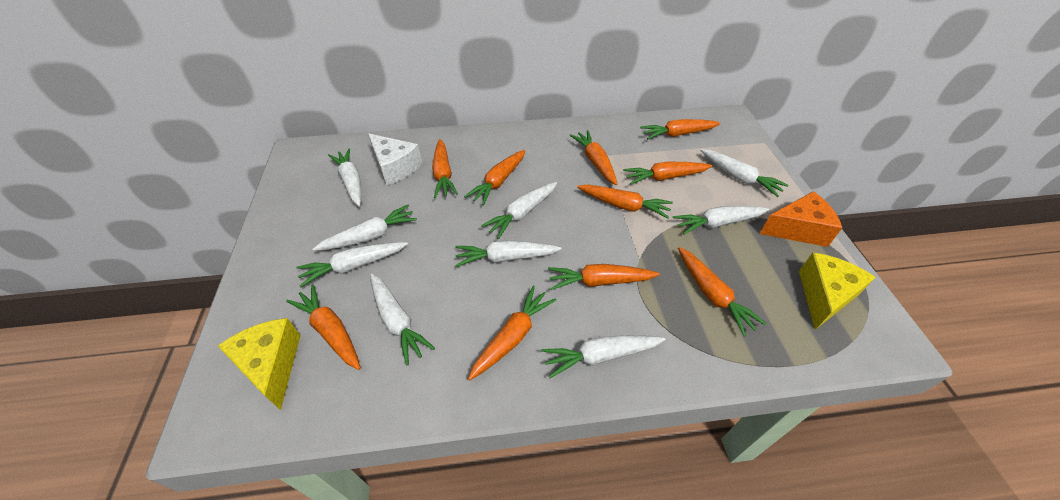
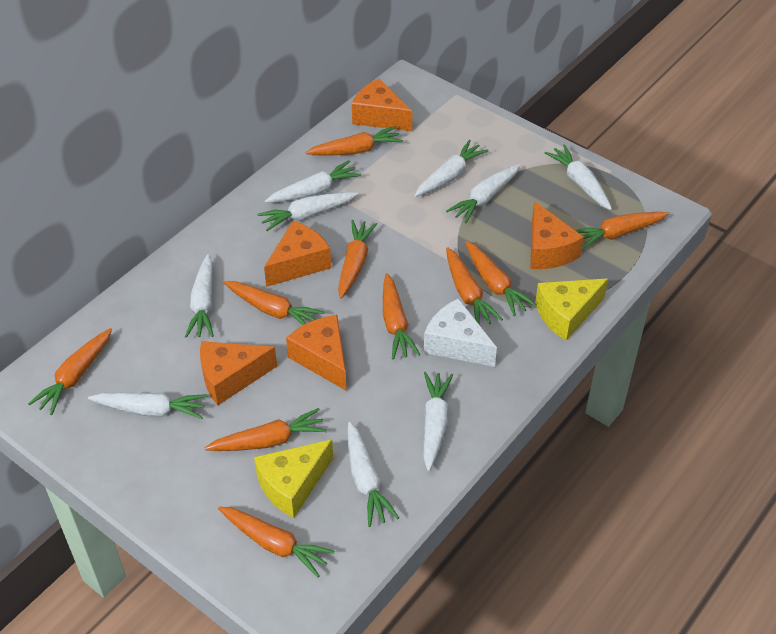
orange cheese: 1 -> 5

